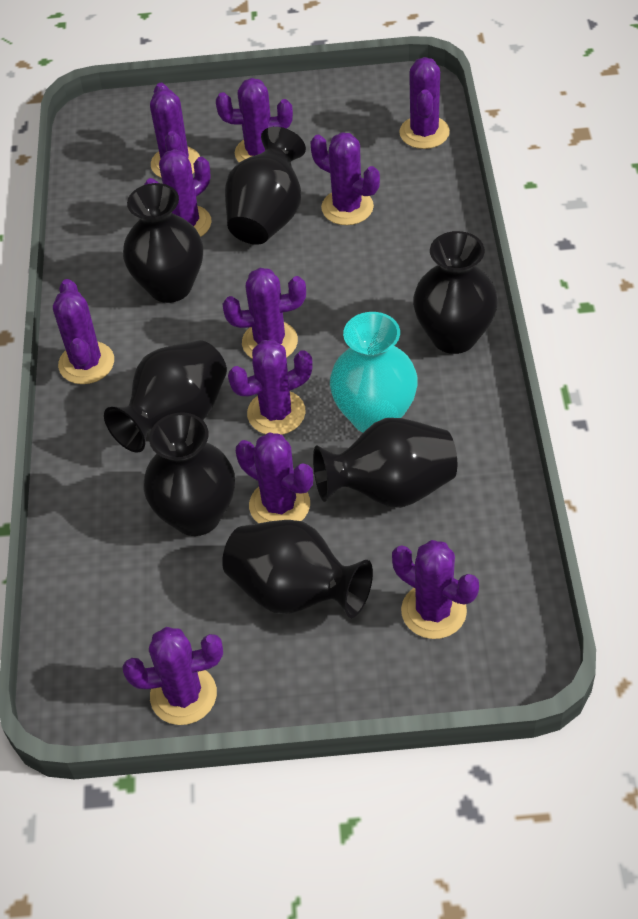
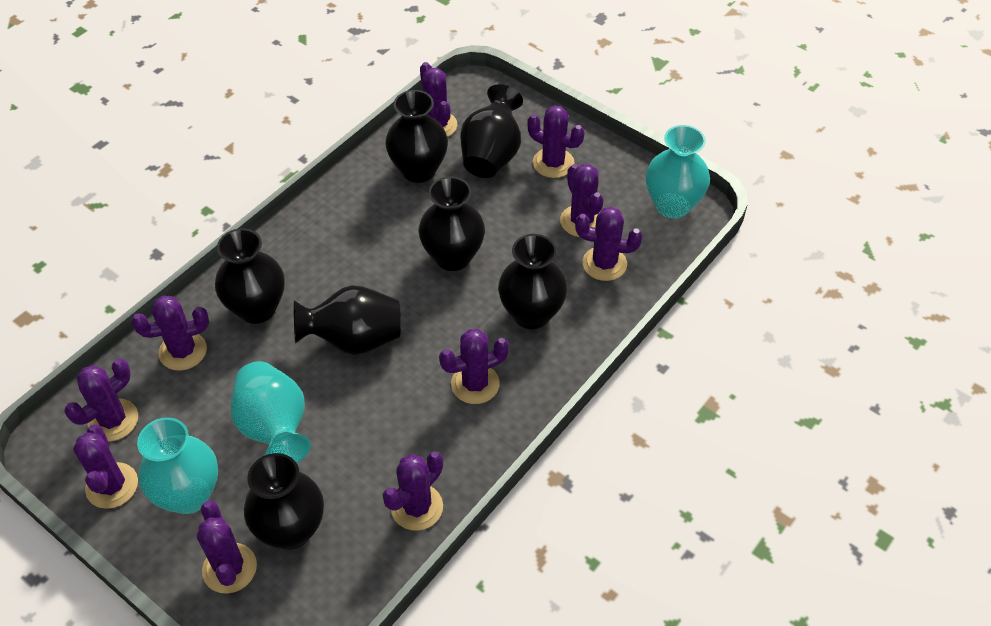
purple cactus: 11 -> 10
turquoise vase: 1 -> 3

